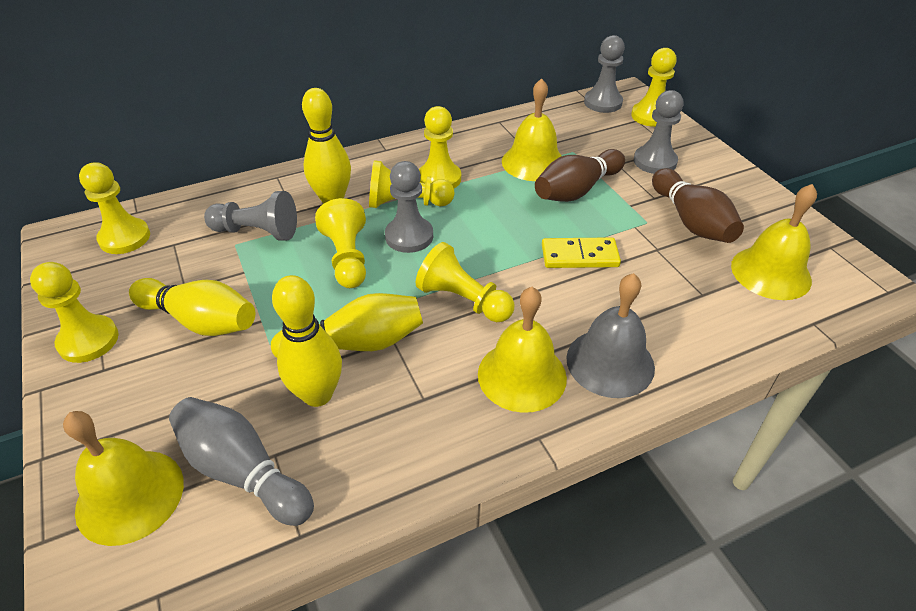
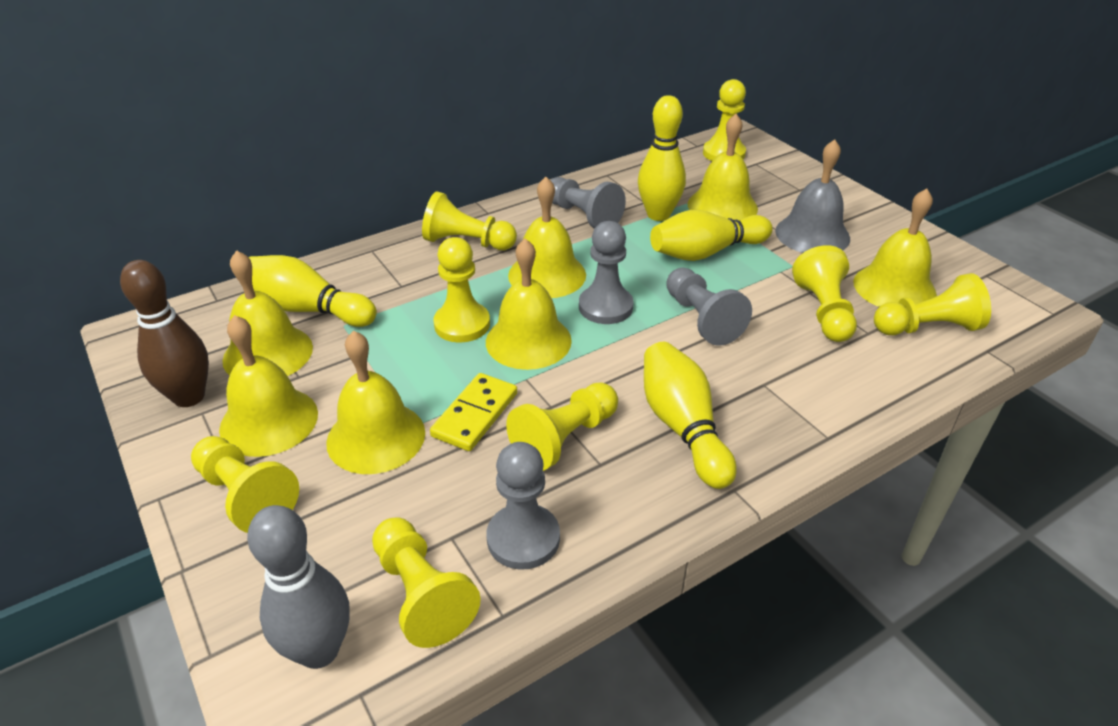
brown bowling pin: 2 -> 1
yellow bell: 4 -> 7
yellow pawn: 7 -> 8

